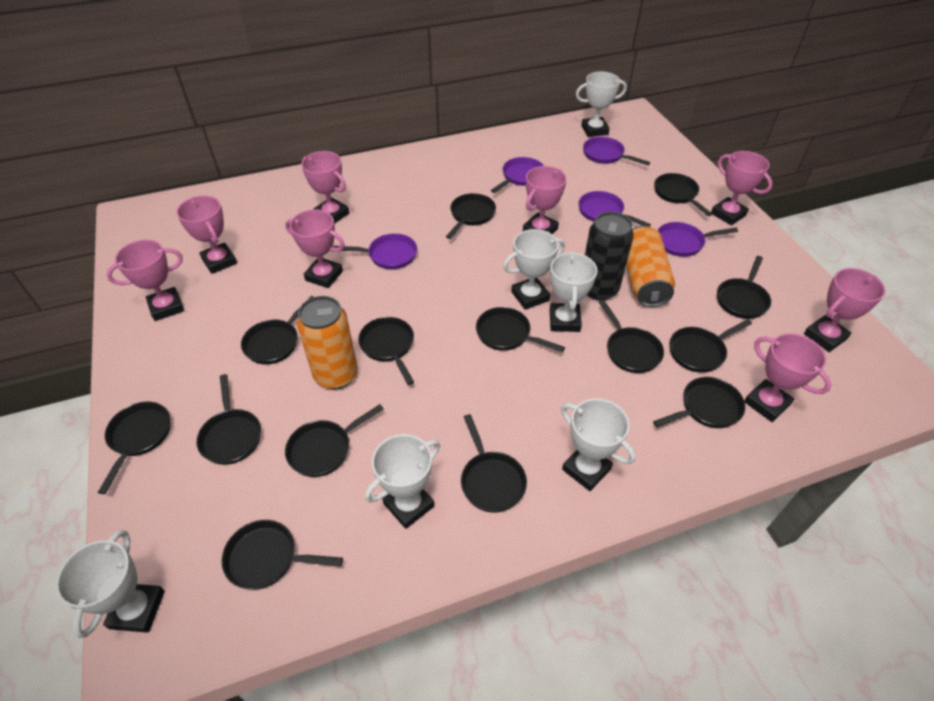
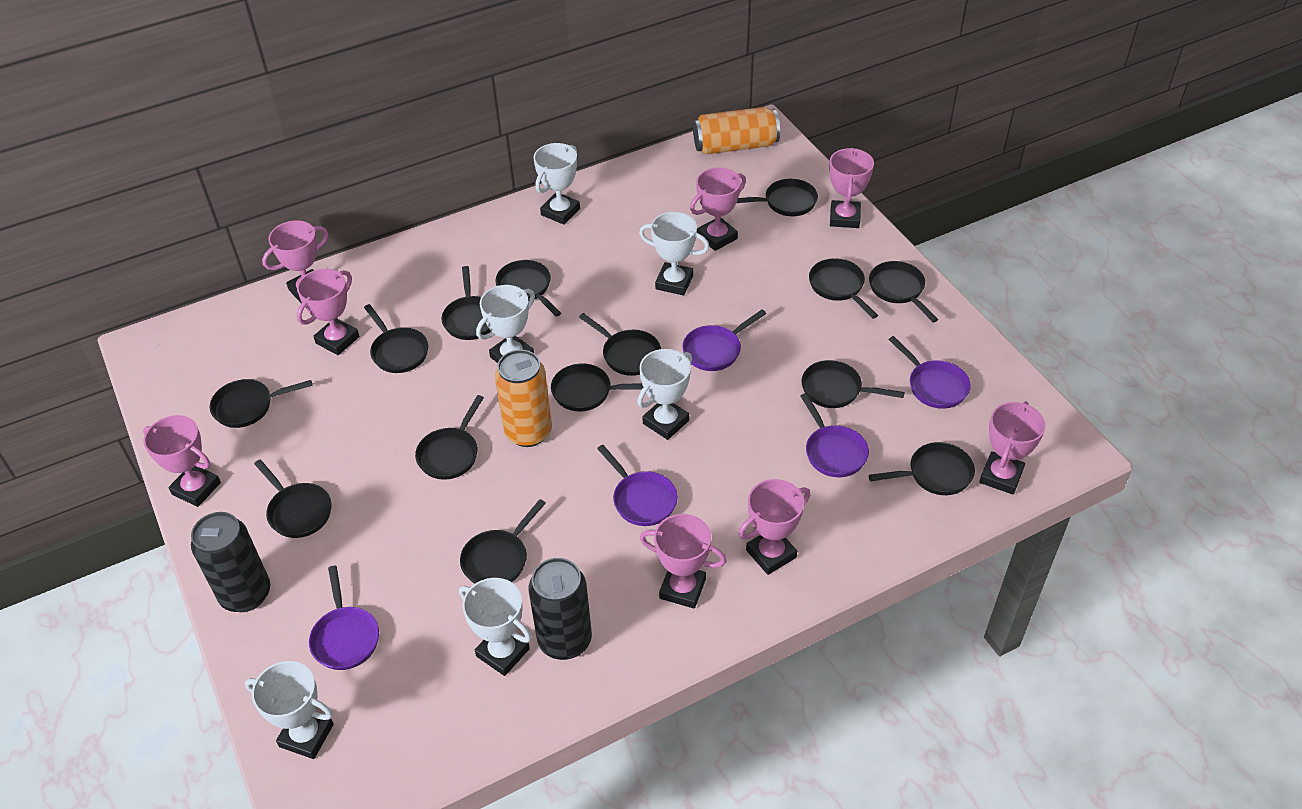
black can: 1 -> 2

